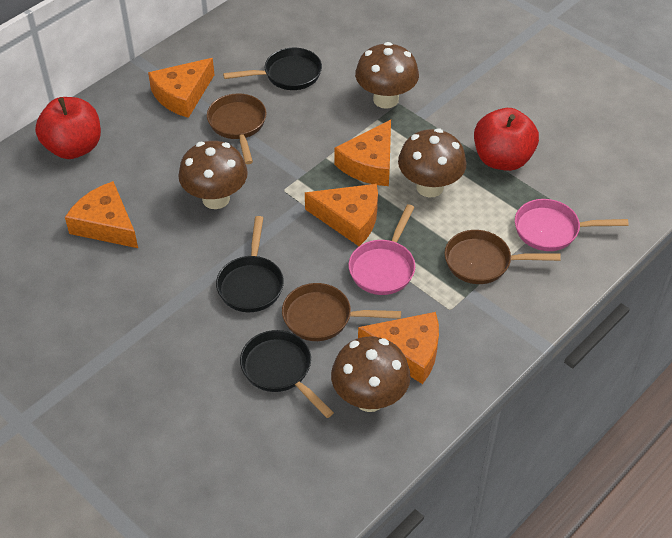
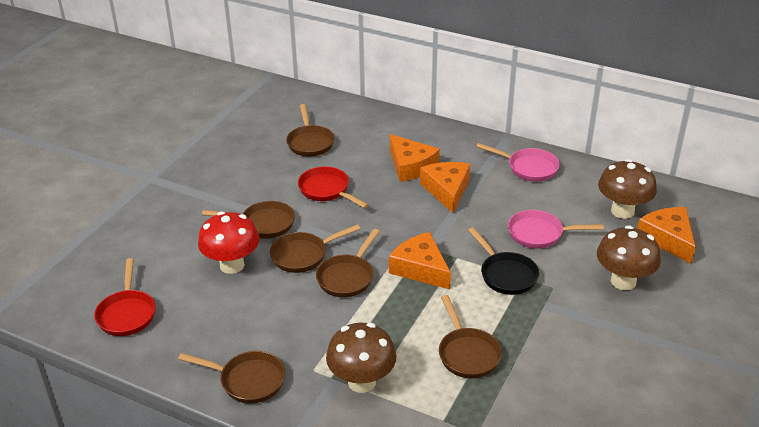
black pan: 3 -> 1
brown mushroom: 4 -> 3
brown pan: 3 -> 6
orange cheese: 5 -> 4
red apple: 2 -> 0
red mushroom: 0 -> 1
red pan: 0 -> 2

